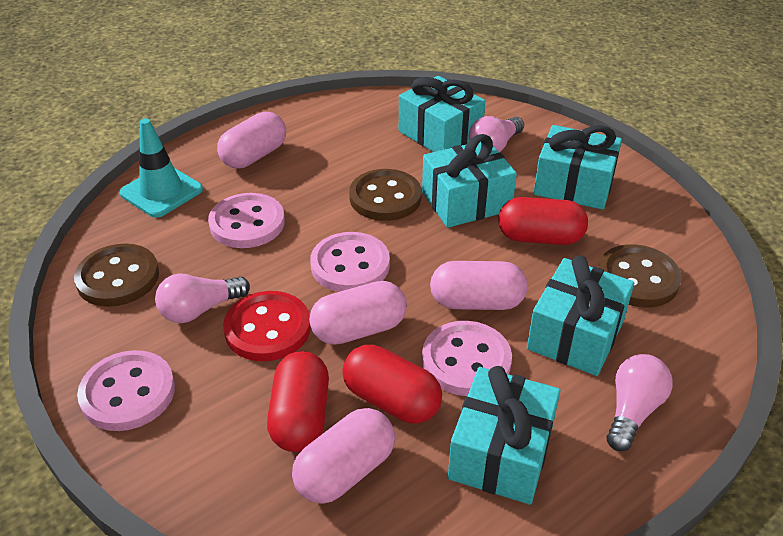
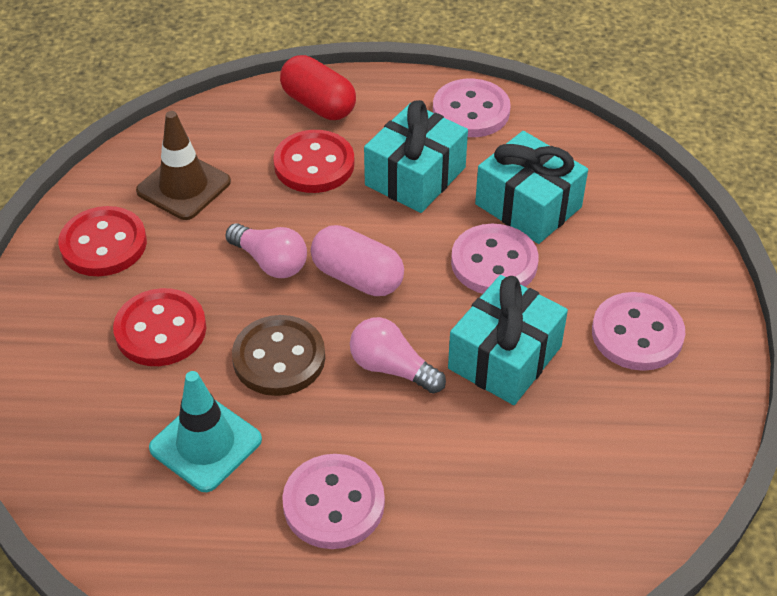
brown button: 3 -> 1
brown traffic cone: 0 -> 1
pink capsule: 4 -> 1
pink light bulb: 3 -> 2
red button: 1 -> 3
red capsule: 3 -> 1
turquoise gift: 5 -> 3

